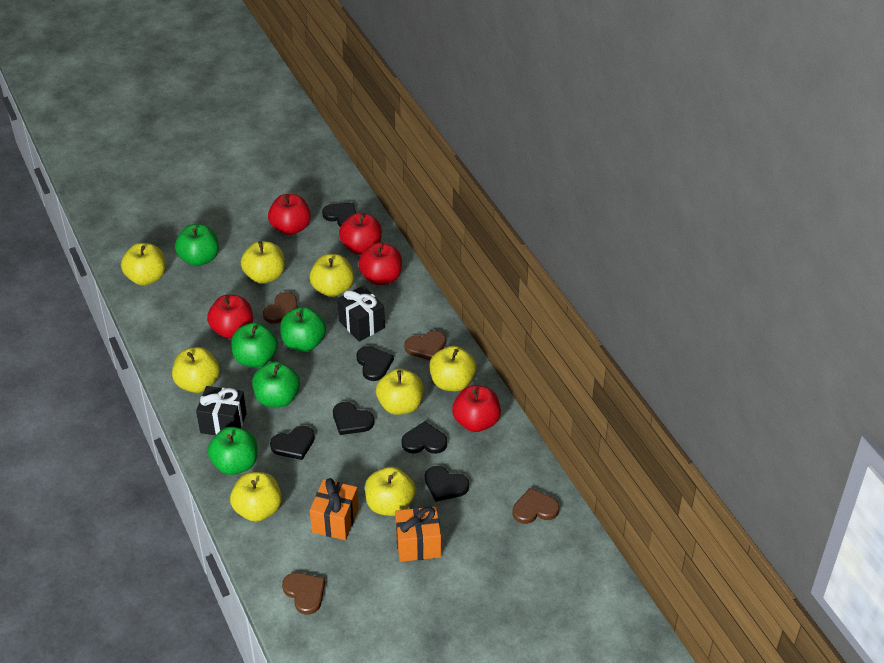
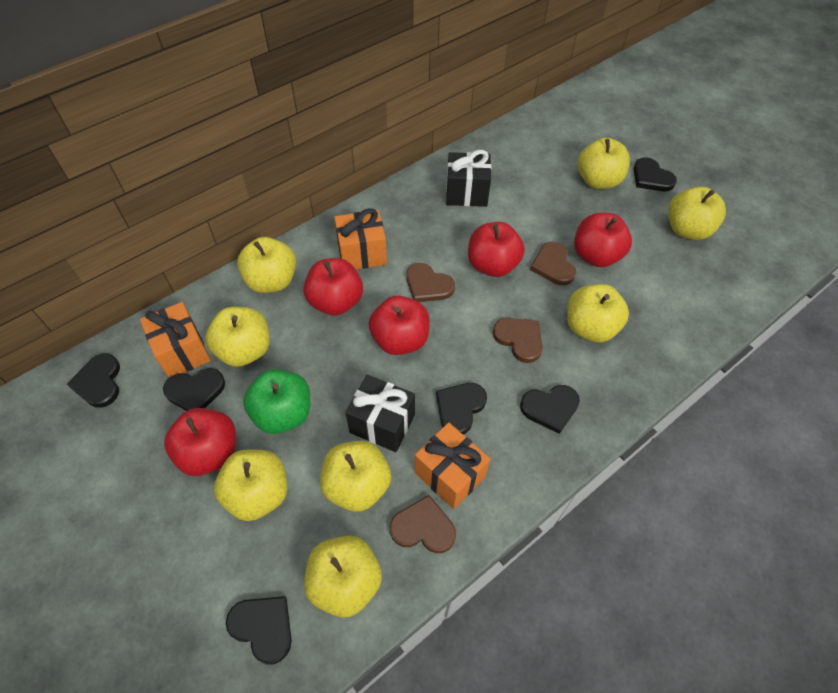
green apple: 5 -> 1
orange gift: 2 -> 3

